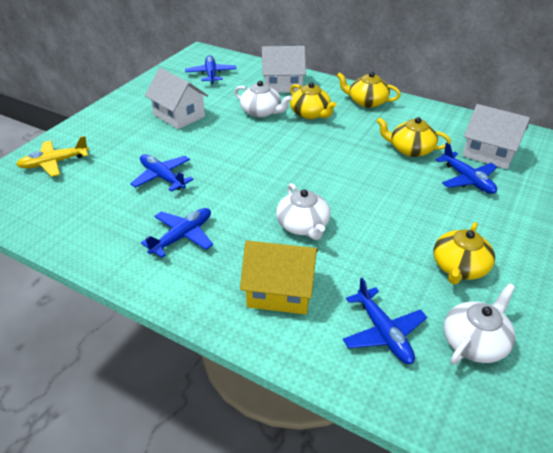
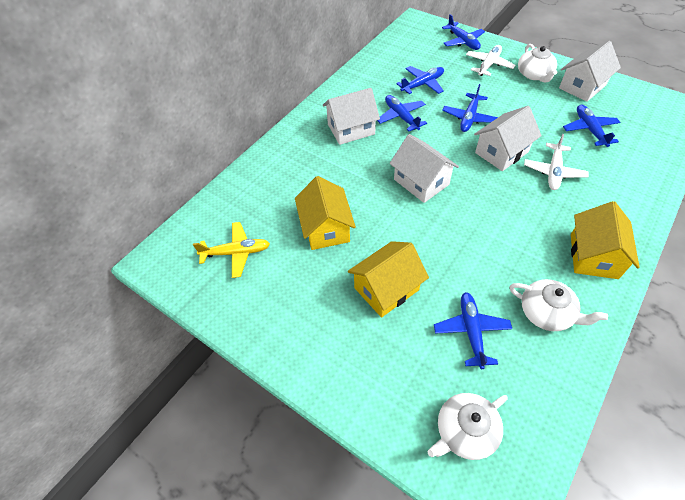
blue plane: 5 -> 6
white house: 3 -> 4
white plane: 0 -> 2
yellow house: 1 -> 3
yellow teapot: 4 -> 0

